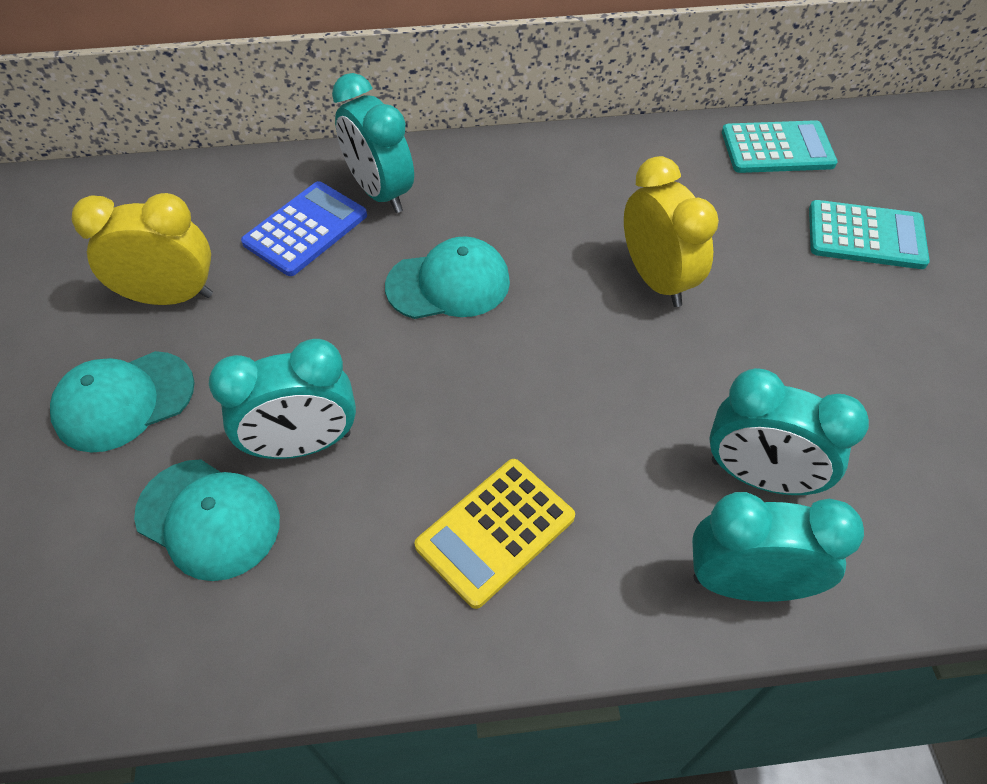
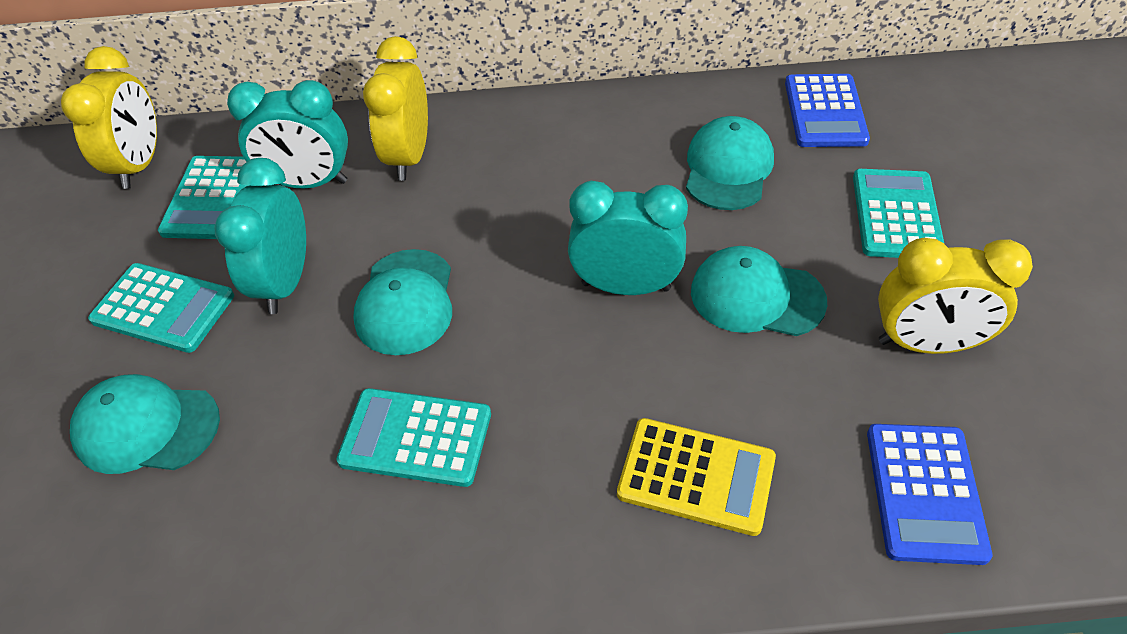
blue calculator: 1 -> 2
turquoise calculator: 2 -> 4
turquoise cap: 3 -> 4
turquoise clock: 4 -> 3
yellow clock: 2 -> 3

